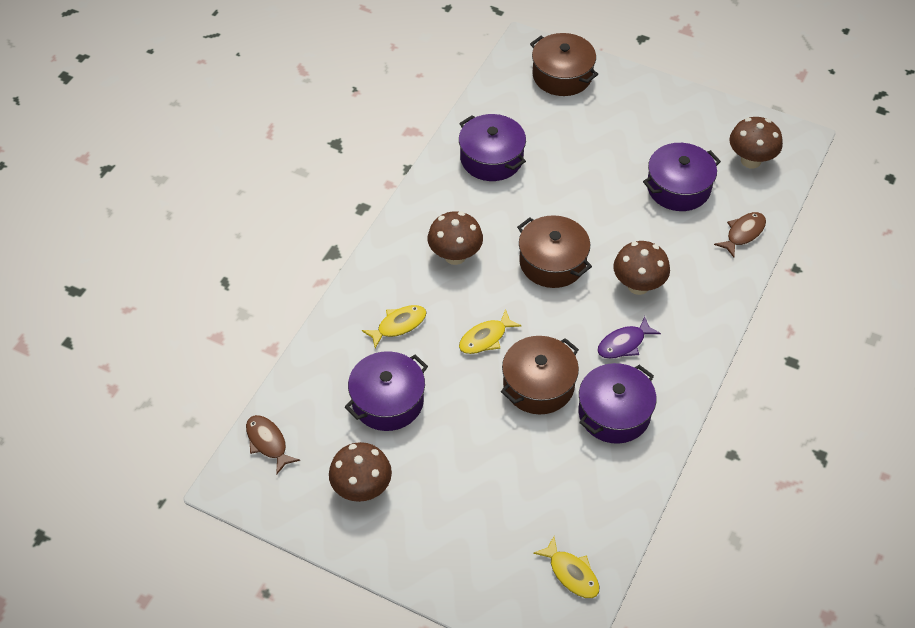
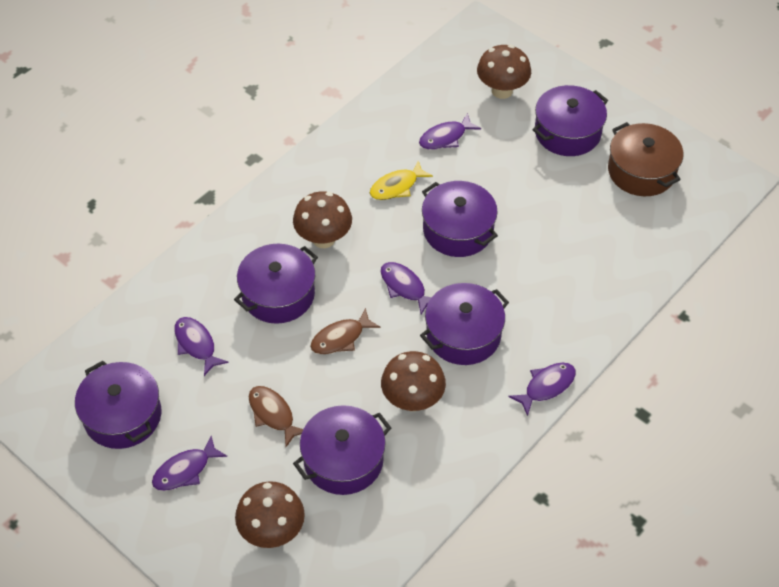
brown pot: 3 -> 1
purple fish: 1 -> 5
purple pot: 4 -> 6
yellow fish: 3 -> 1

